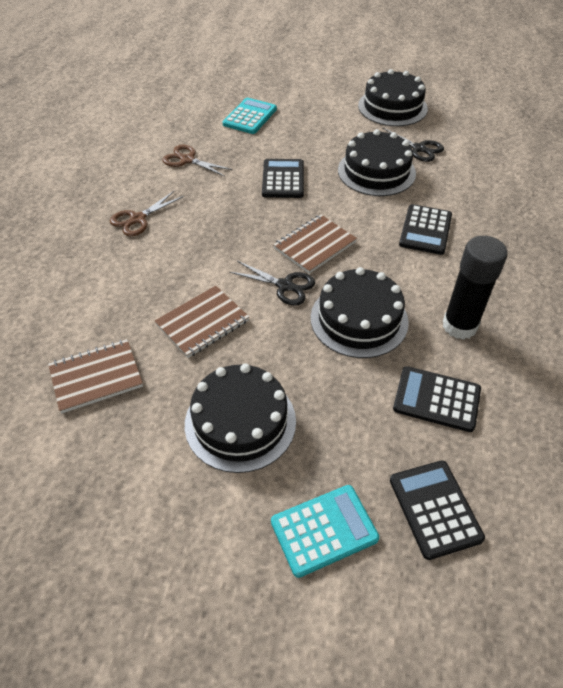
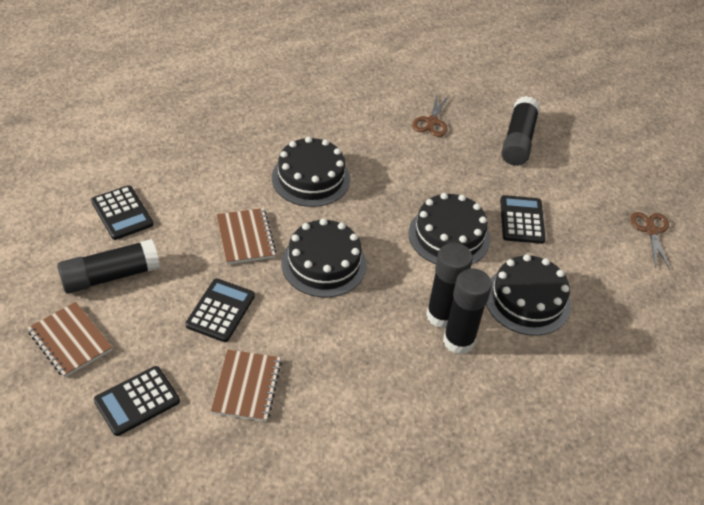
black glue stick: 1 -> 4
black scissors: 2 -> 0
turquoise calculator: 2 -> 0

